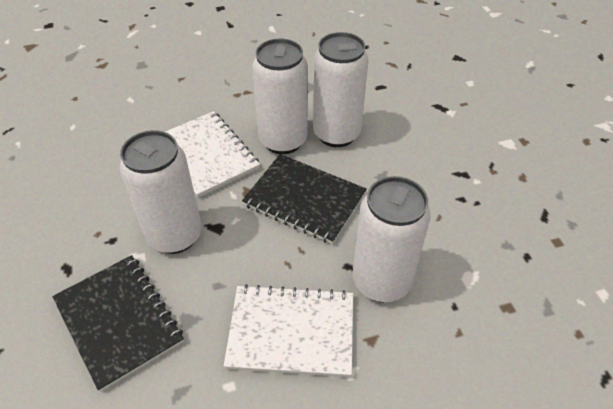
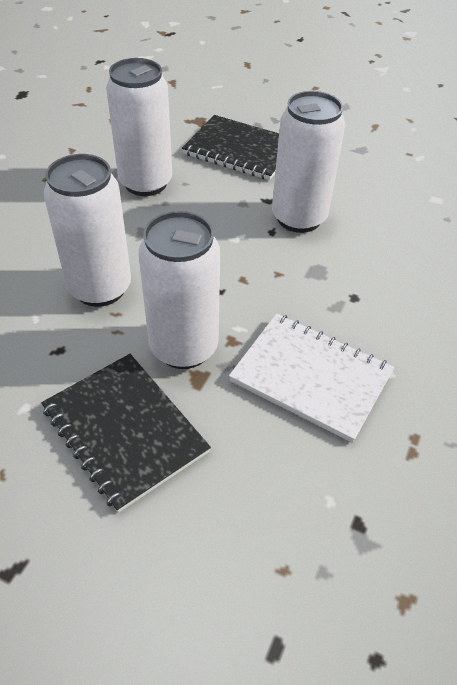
white notebook: 2 -> 1

